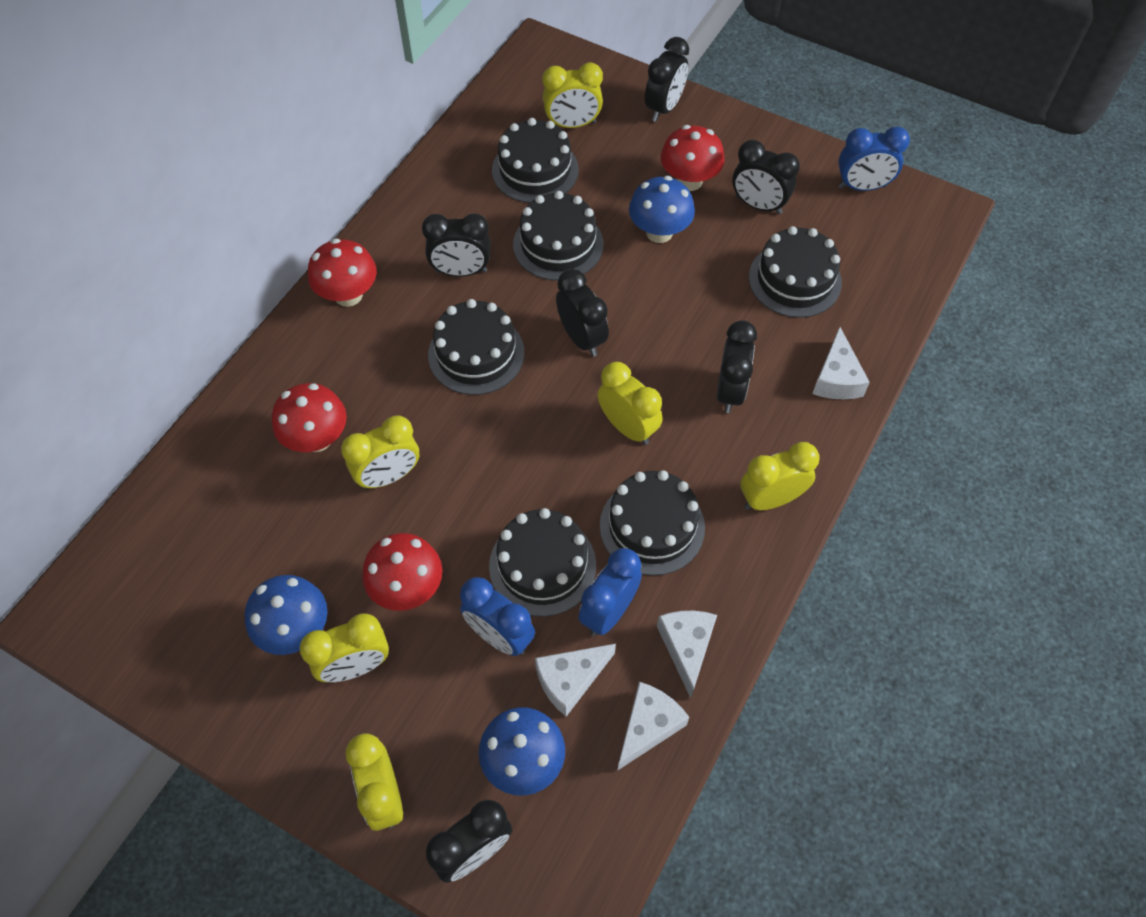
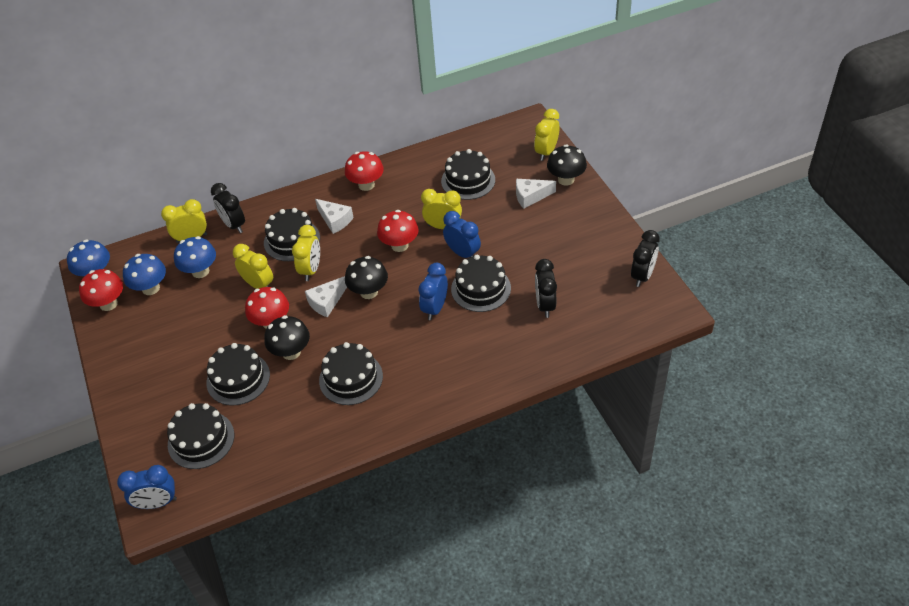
black clock: 6 -> 3
black mushroom: 0 -> 3
white cheese: 4 -> 3
yellow clock: 6 -> 5

